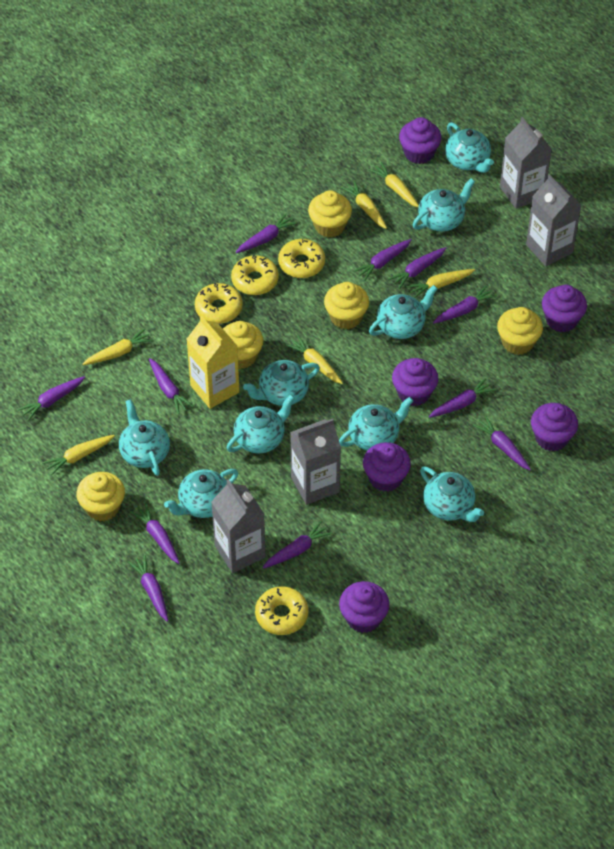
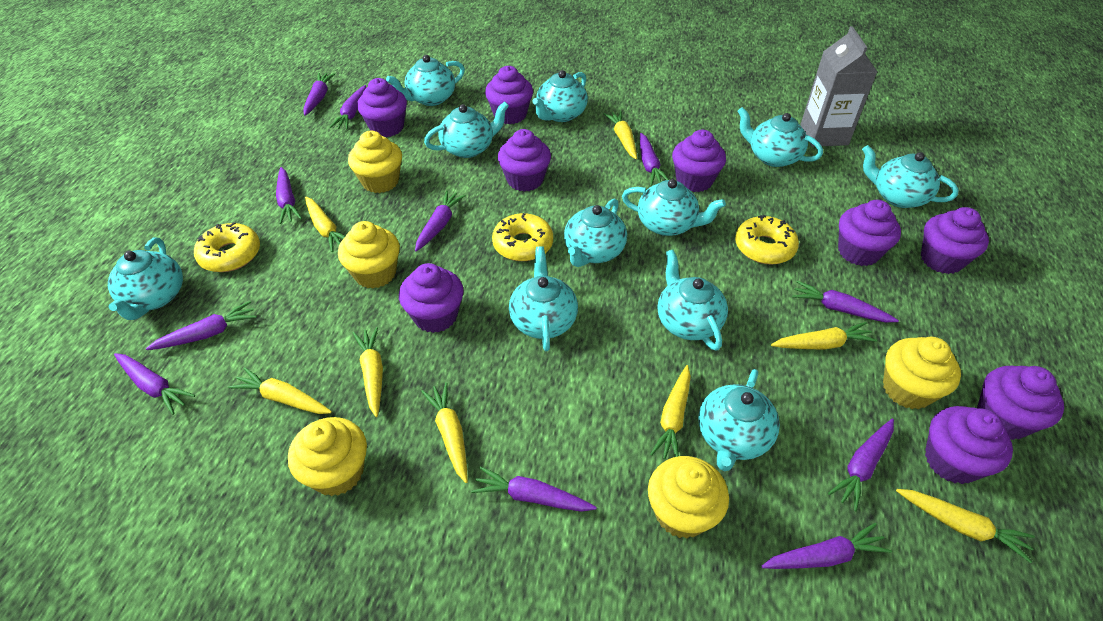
grey carton: 4 -> 1
purple cupcake: 6 -> 9
turquoise teapot: 9 -> 11
yellow carrot: 6 -> 8
yellow carton: 1 -> 0
yellow donut: 4 -> 3

